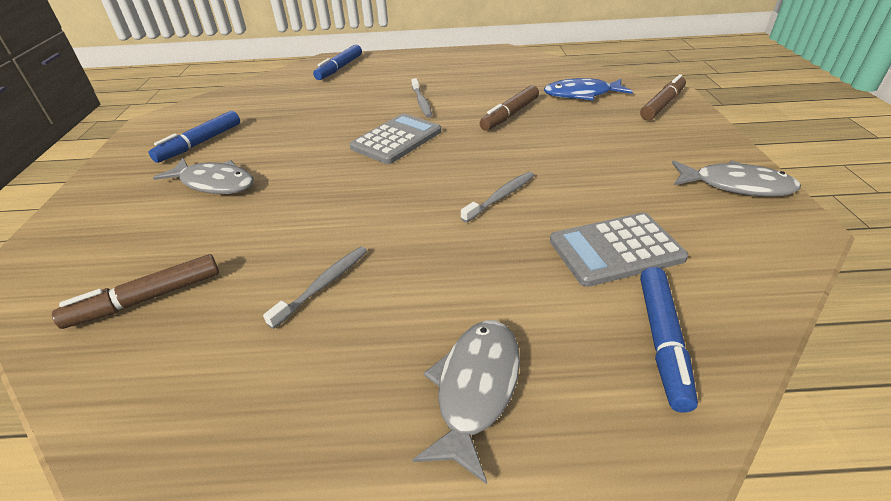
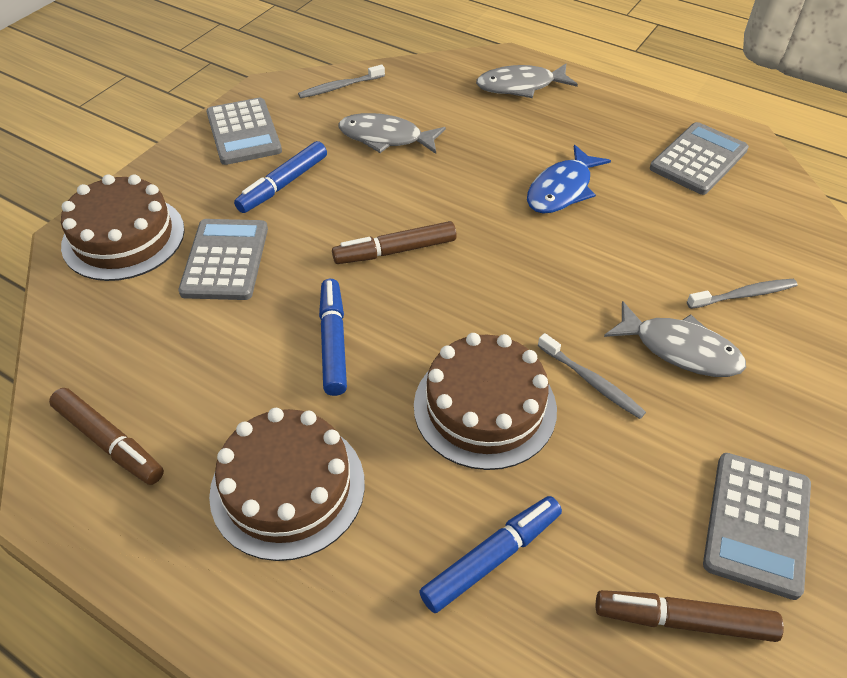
brown cake: 0 -> 3
grey calculator: 2 -> 4

